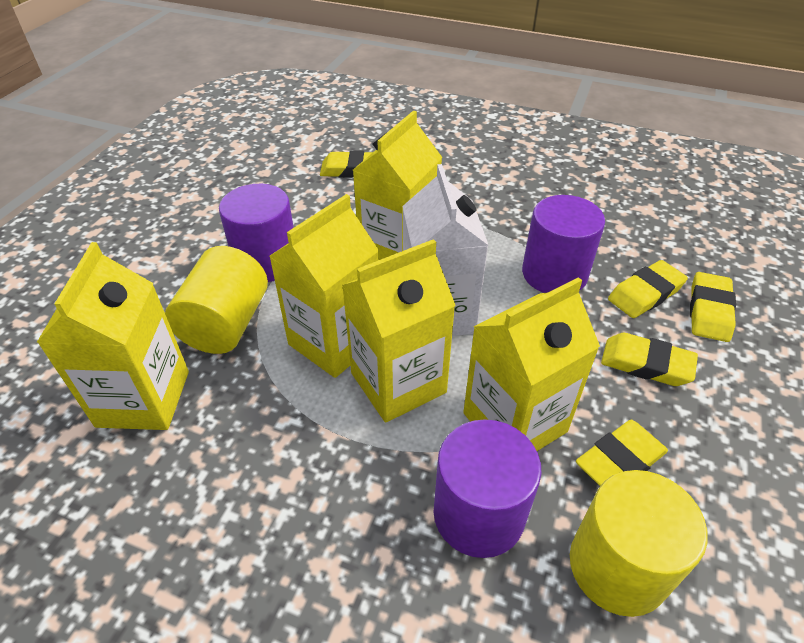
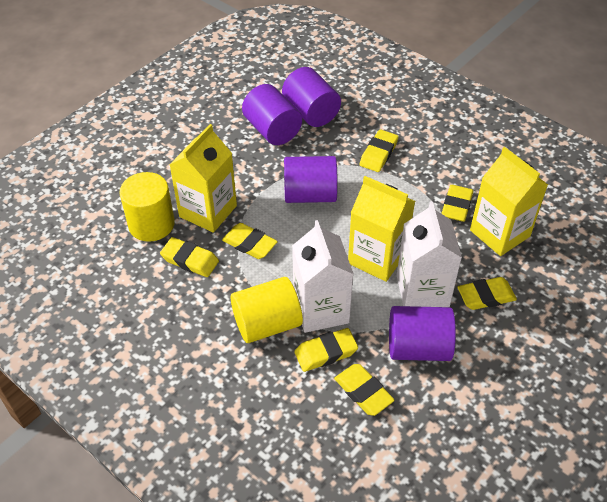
purple cylinder: 3 -> 4
white carton: 1 -> 2
yellow carton: 5 -> 3
yellow eraser: 5 -> 7

